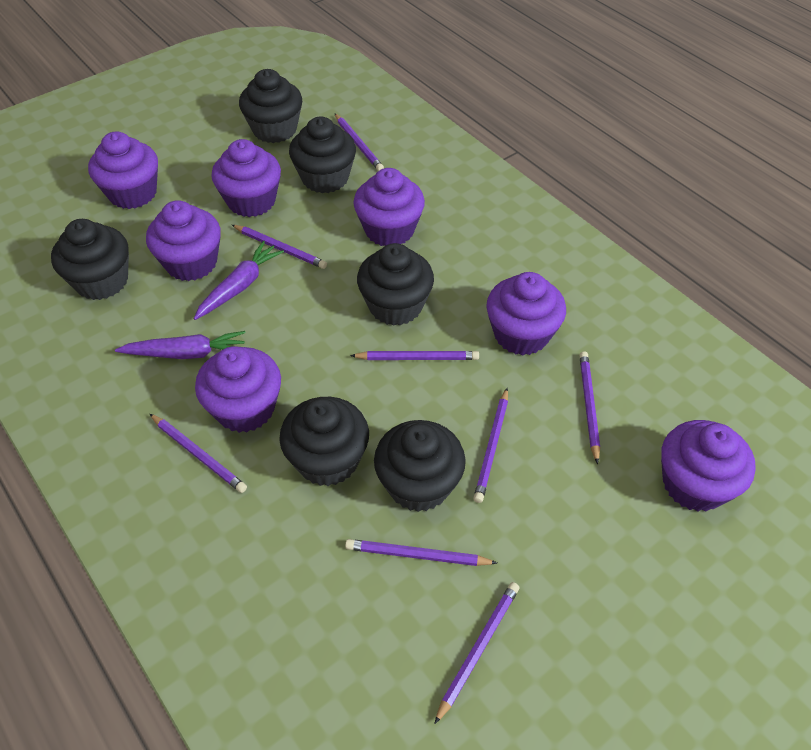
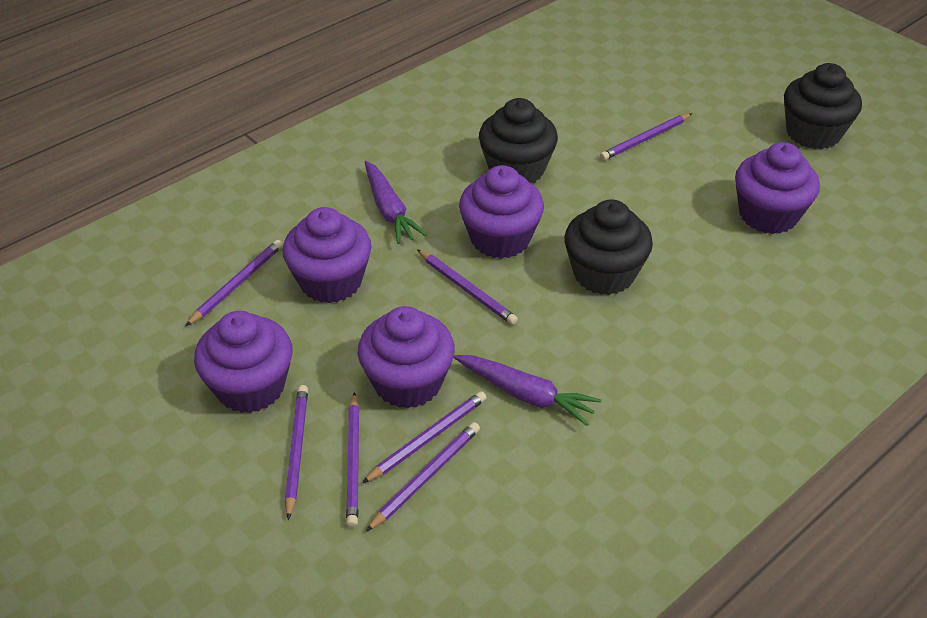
black cupcake: 6 -> 3
purple cupcake: 7 -> 5
purple pencil: 8 -> 7

